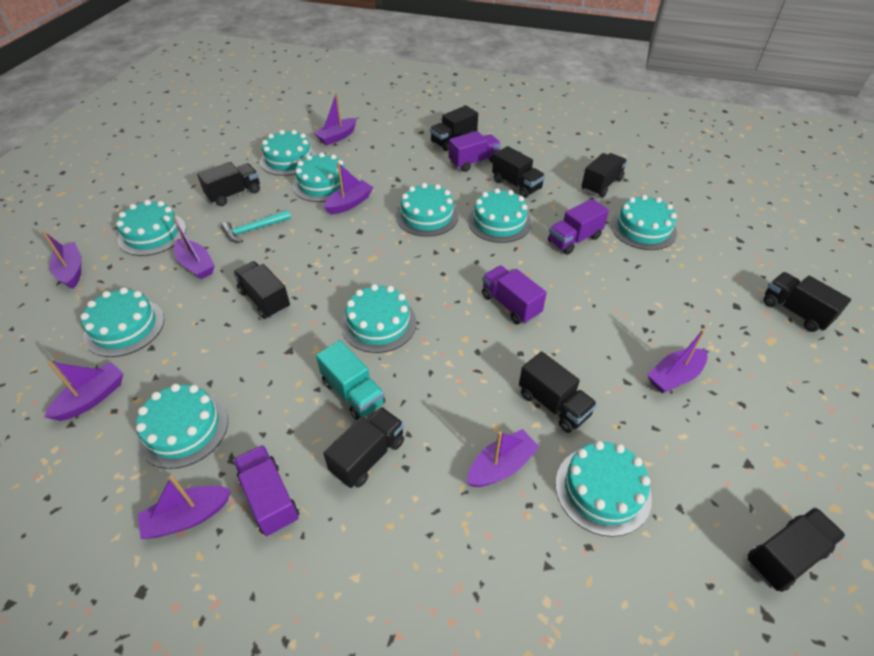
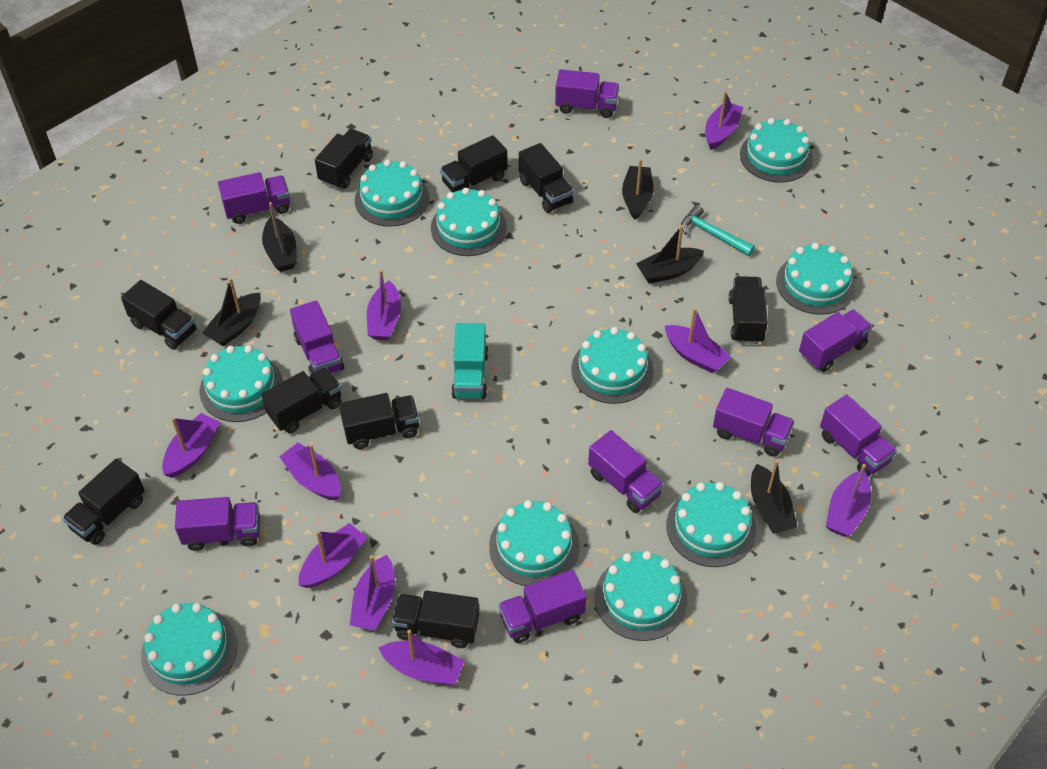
black boat: 0 -> 5
purple boat: 8 -> 9
purple truck: 4 -> 9

